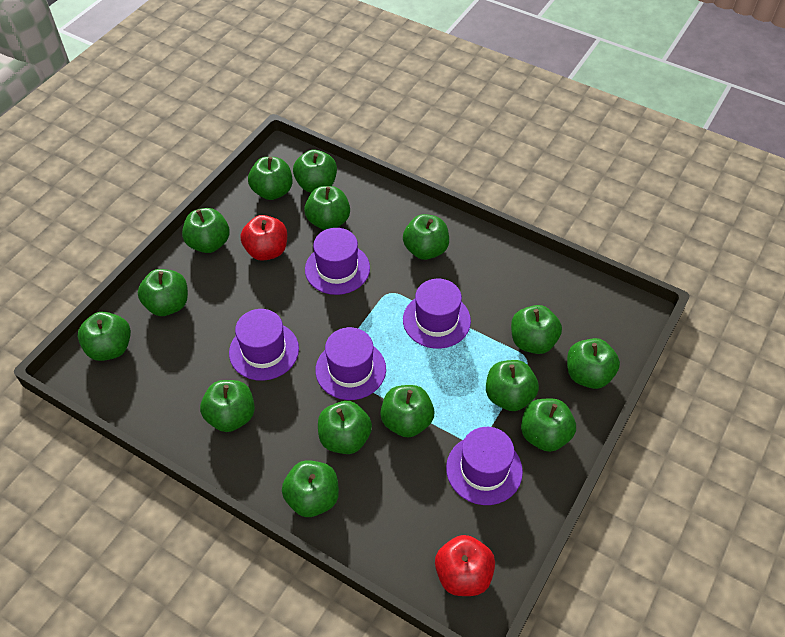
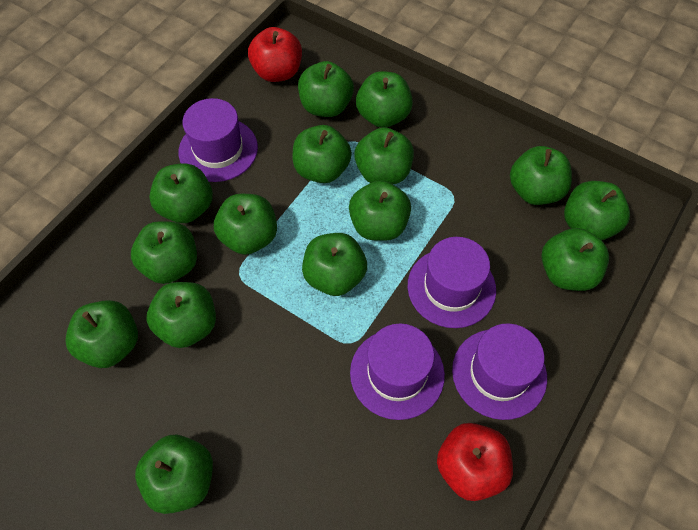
purple hat: 5 -> 4

